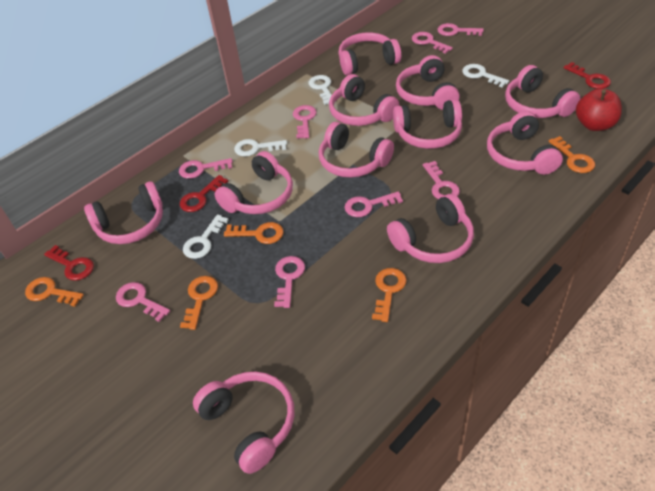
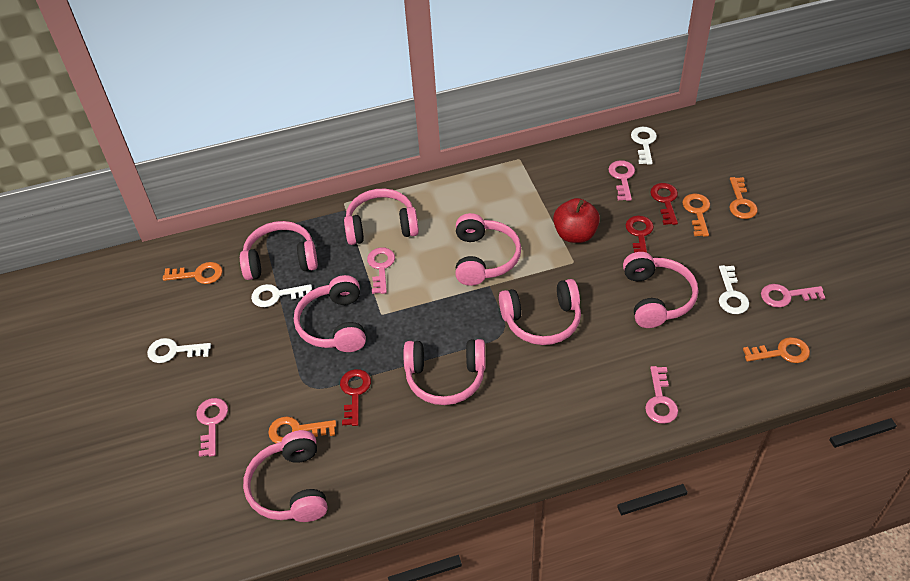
pink headphones: 11 -> 8
pink key: 8 -> 5

